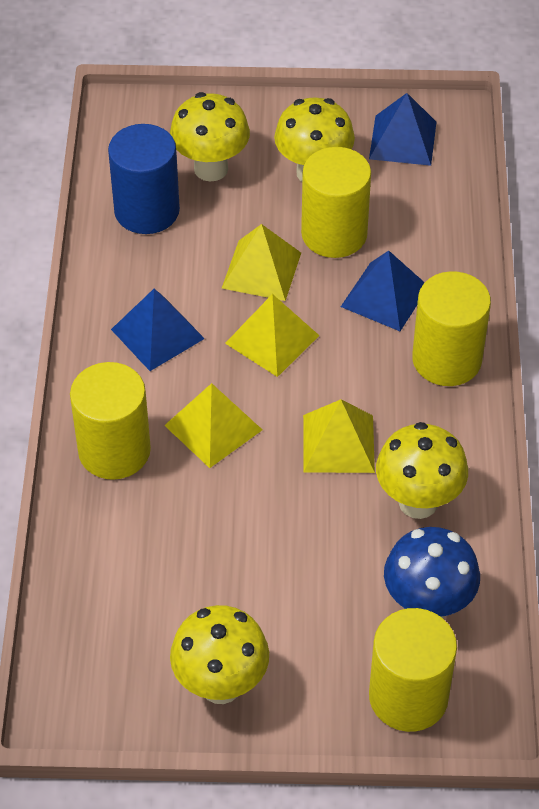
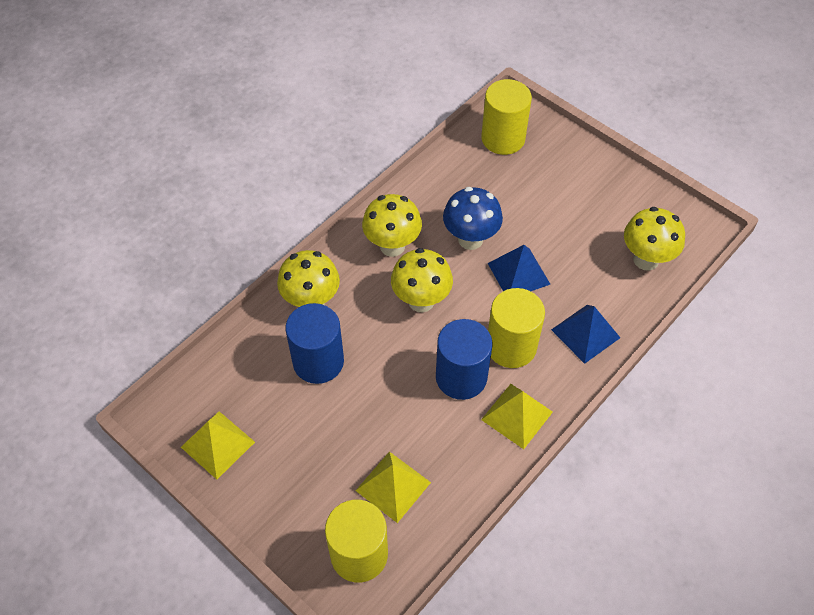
blue cylinder: 1 -> 2
blue pyramid: 3 -> 2
yellow cylinder: 4 -> 3
yellow pyramid: 4 -> 3

